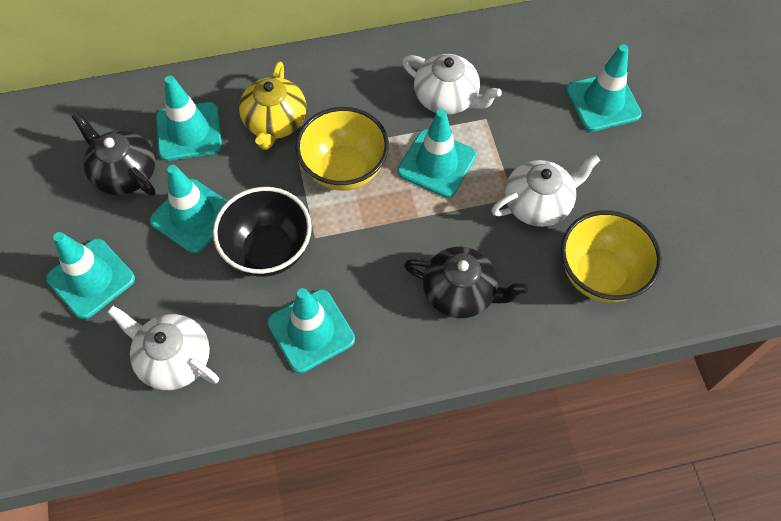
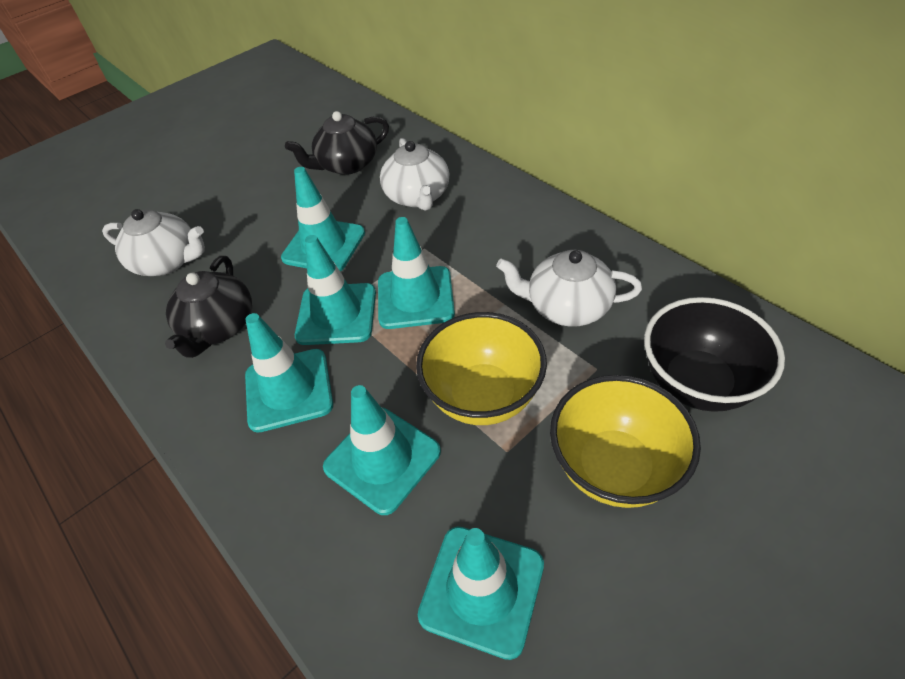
yellow teapot: 1 -> 0

